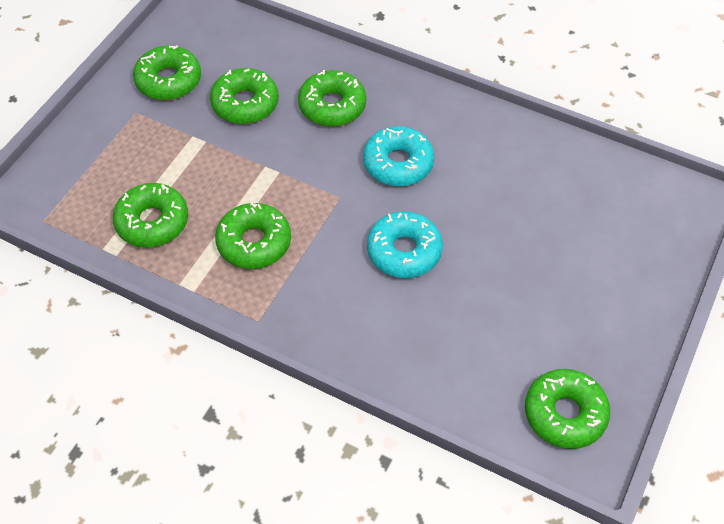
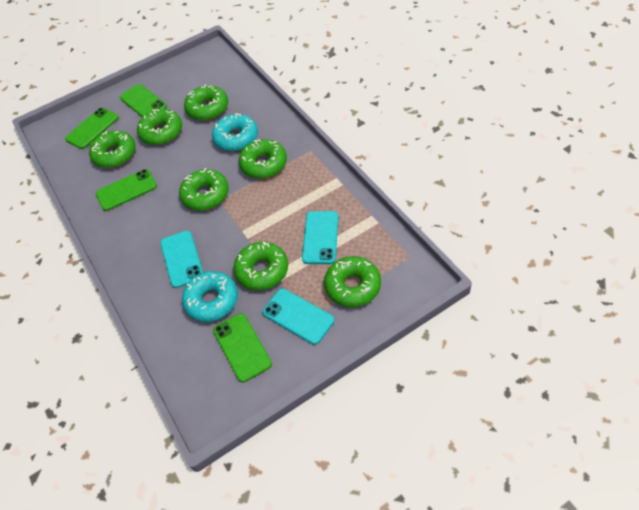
green donut: 6 -> 7
green phone: 0 -> 4
turquoise phone: 0 -> 3

